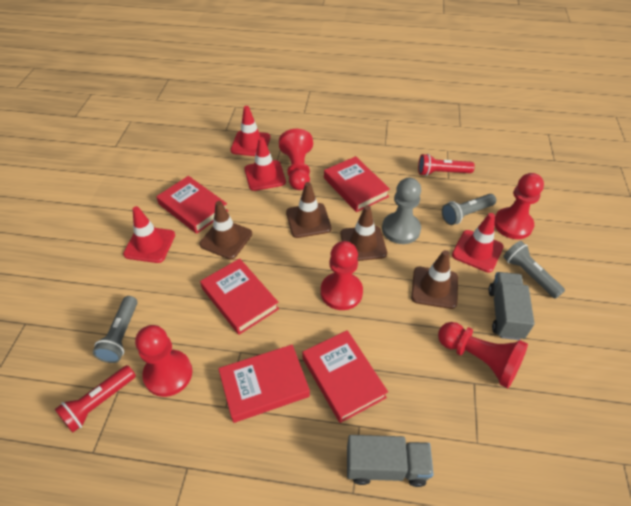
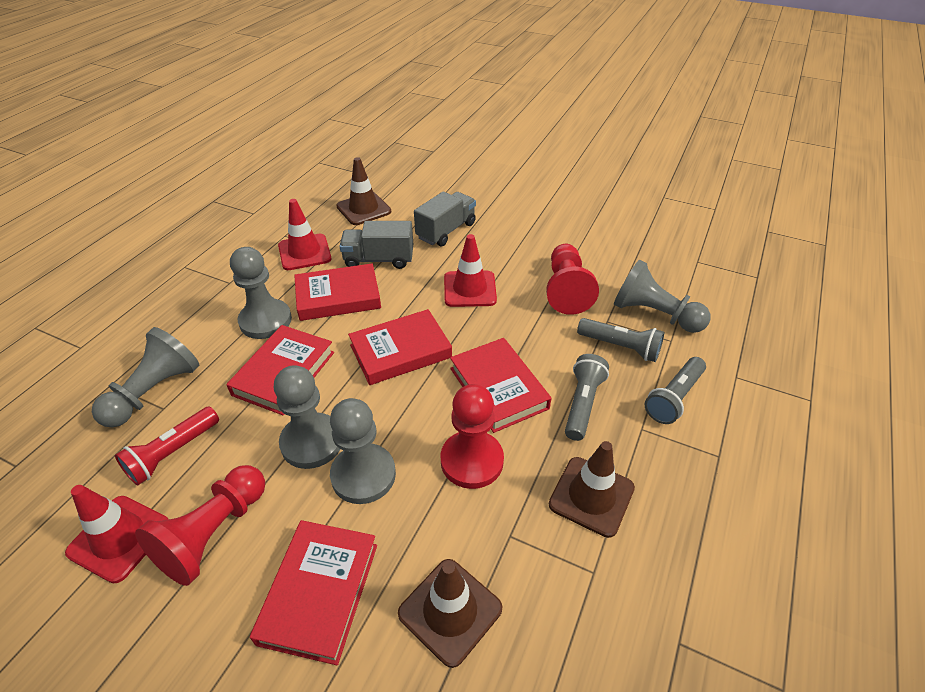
brown traffic cone: 4 -> 3
grey pawn: 1 -> 5
red flashlight: 2 -> 1
red pawn: 5 -> 3
red traffic cone: 4 -> 3

